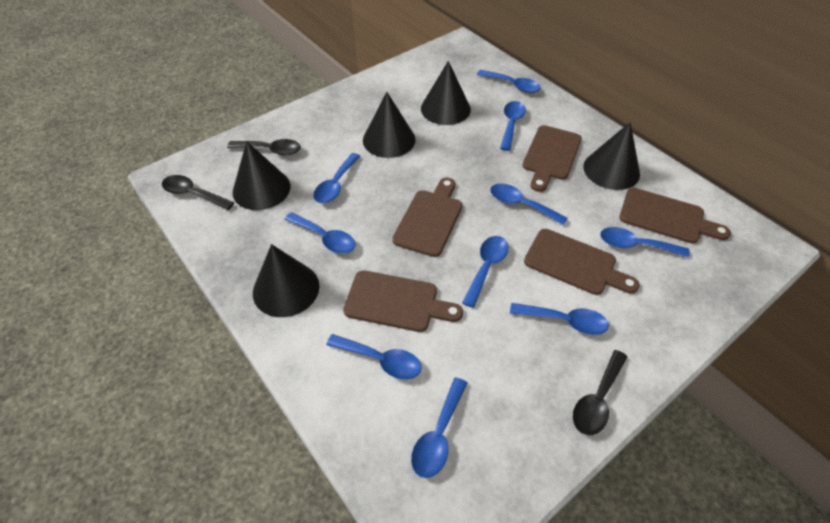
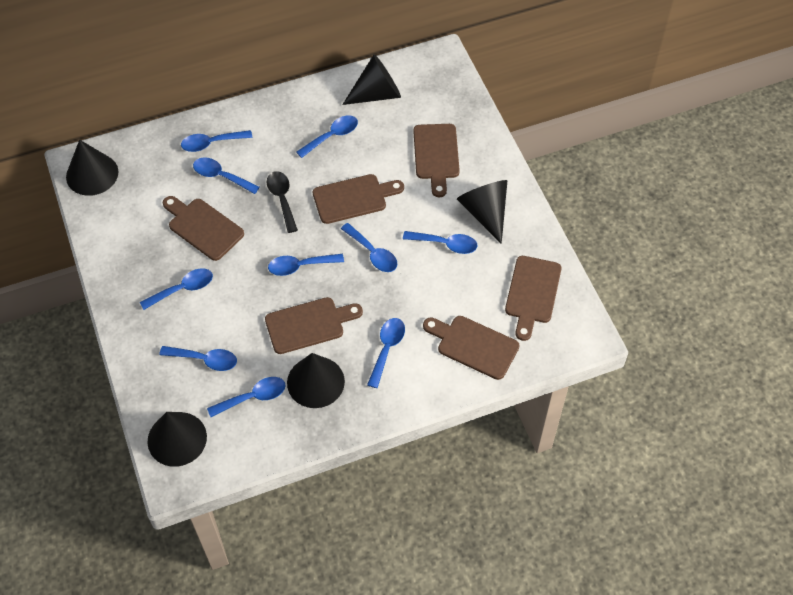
black spoon: 3 -> 1
brown cutting board: 5 -> 6

